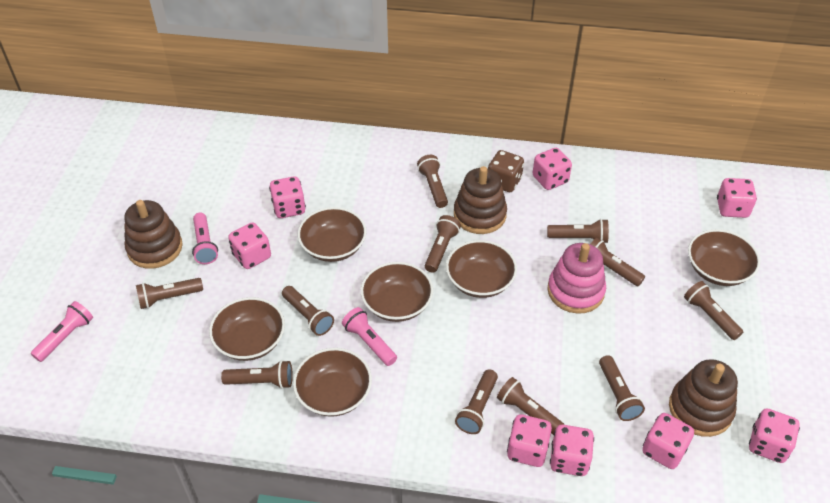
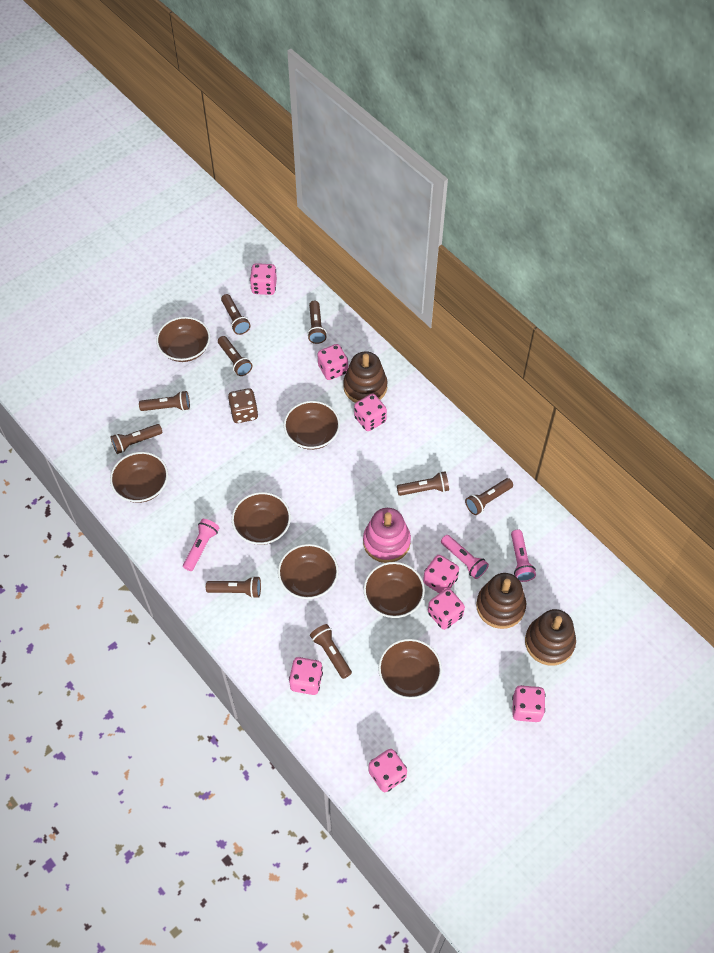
brown bowl: 6 -> 7
brown flashlight: 11 -> 9

